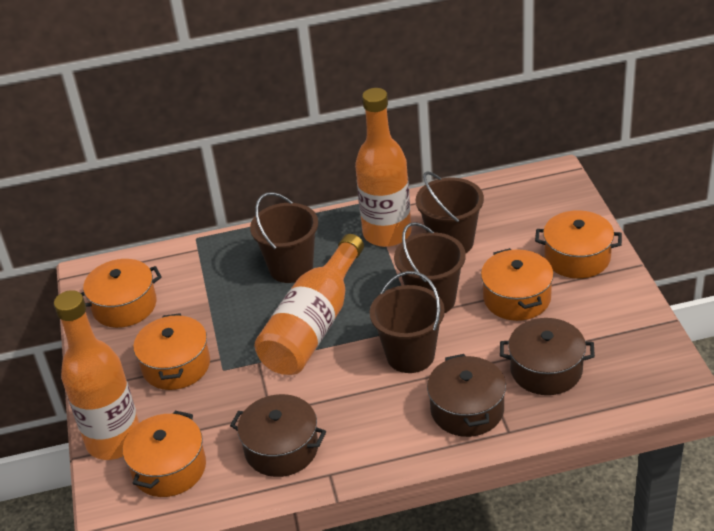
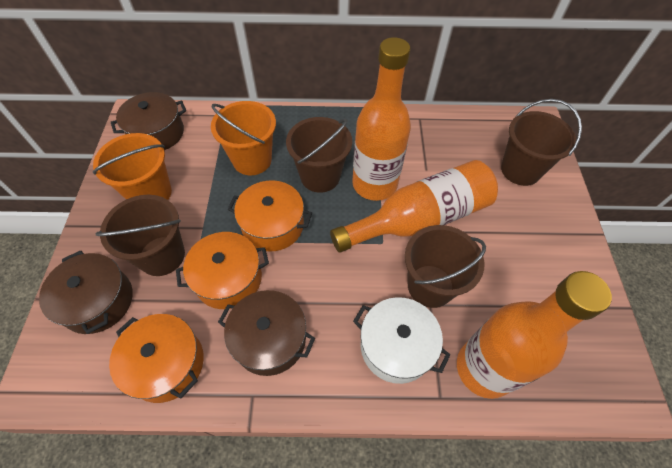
orange bucket: 0 -> 2
orange pot: 5 -> 3
white pot: 0 -> 1

